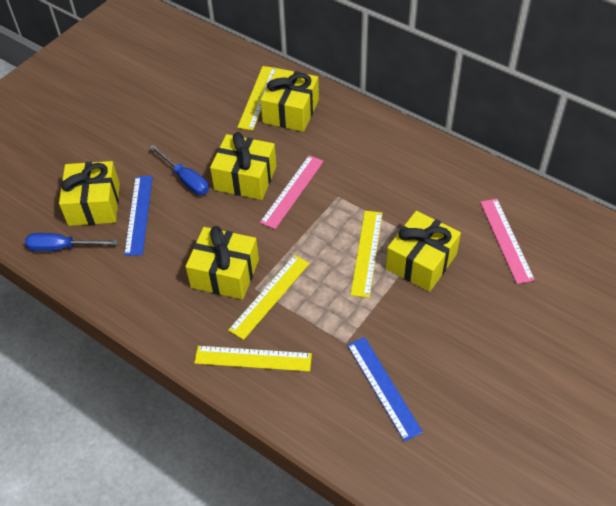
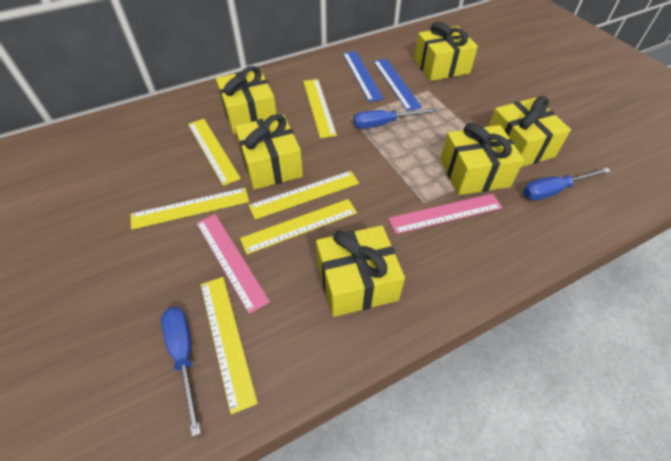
blue screwdriver: 2 -> 3
yellow gift: 5 -> 6
yellow ruler: 4 -> 6

